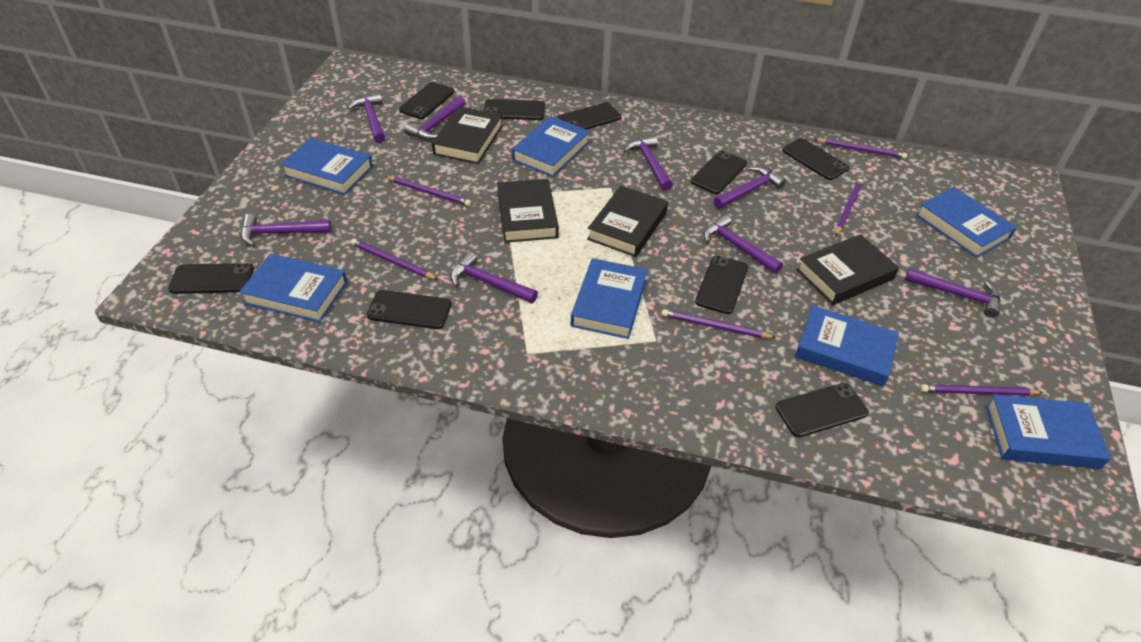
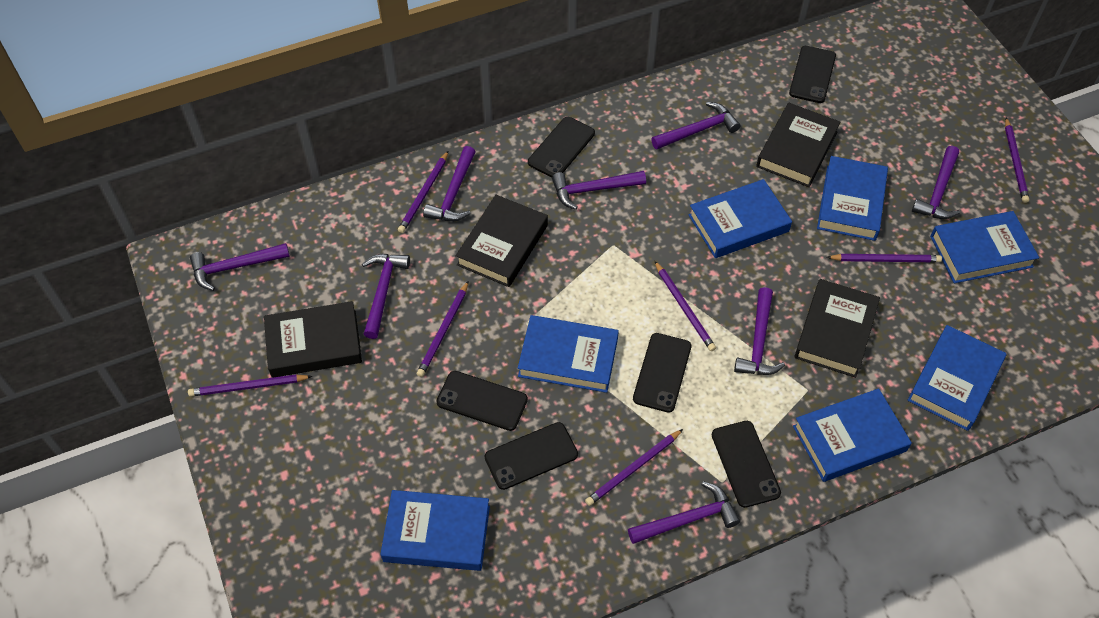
black phone: 9 -> 6
purple pencil: 6 -> 7

